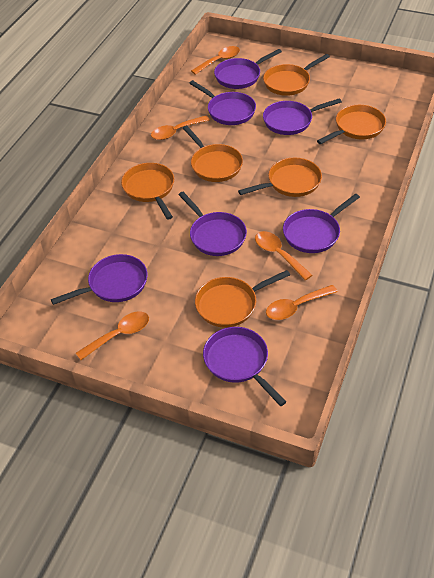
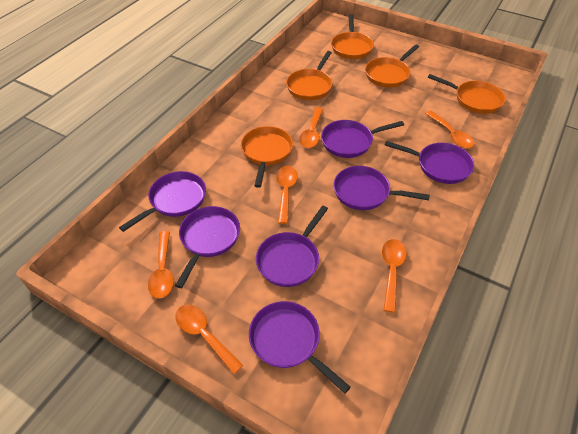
orange pan: 6 -> 5
orange spoon: 5 -> 6

